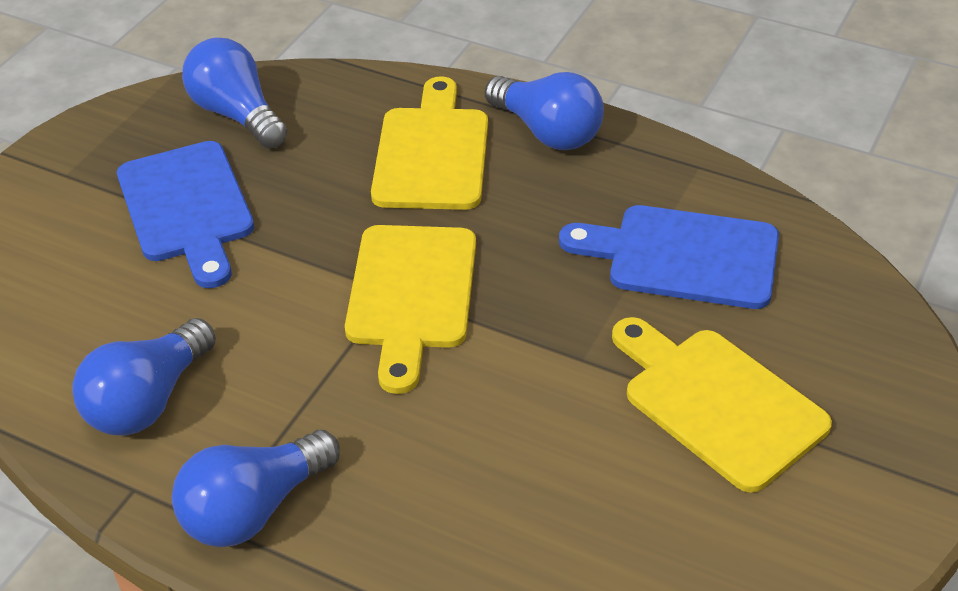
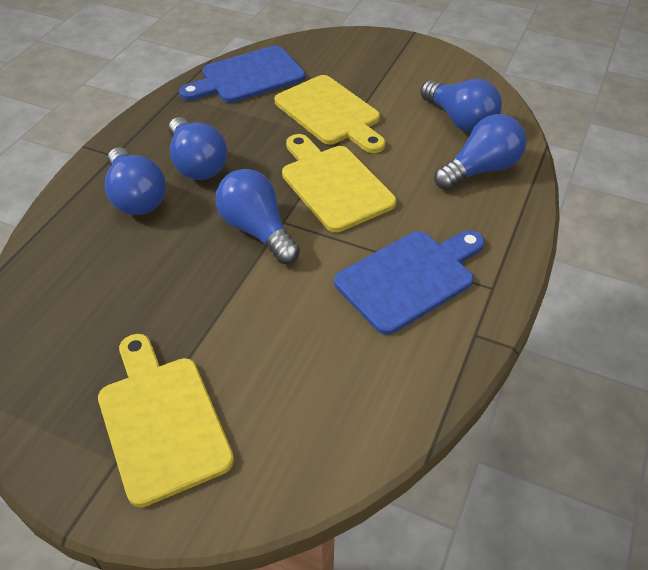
blue light bulb: 4 -> 5

